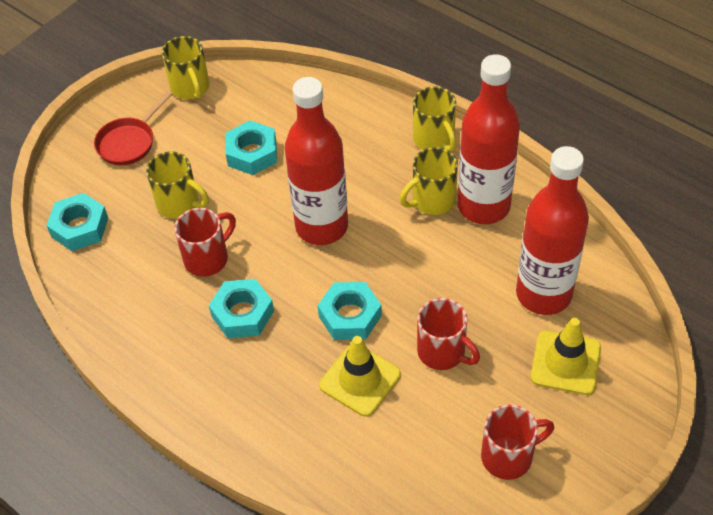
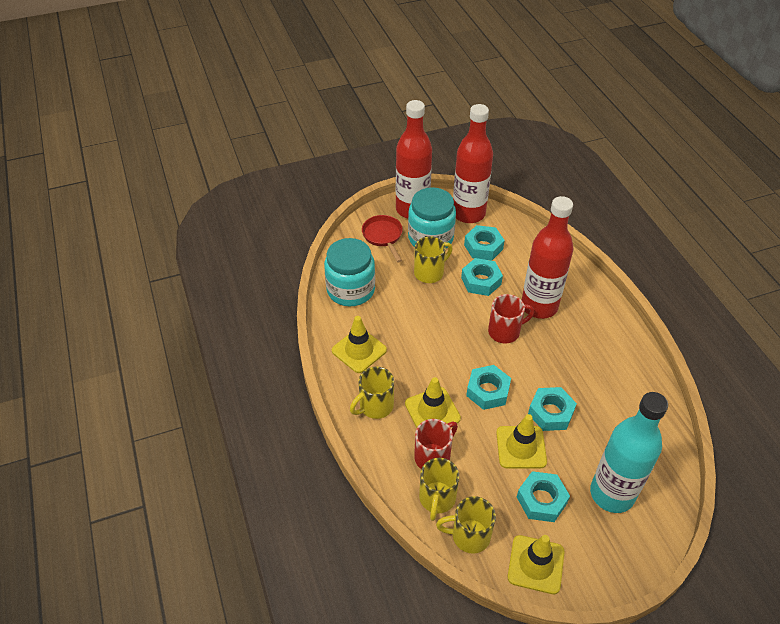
red mug: 3 -> 2
turquoise bottle: 0 -> 1
turquoise jar: 0 -> 2
turquoise nut: 4 -> 5
yellow traffic cone: 2 -> 4

